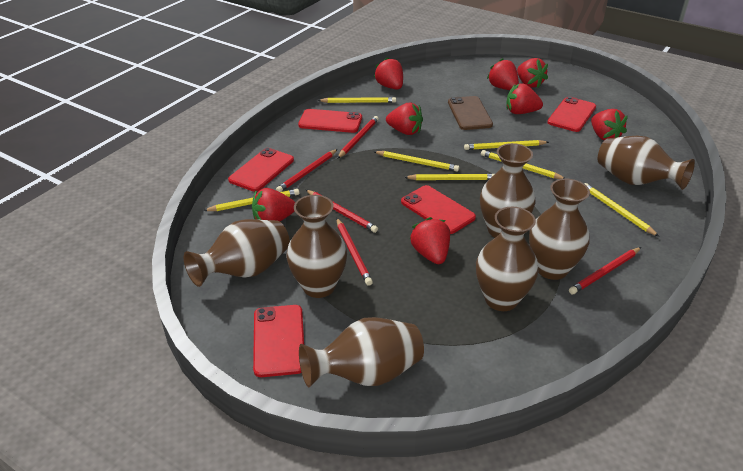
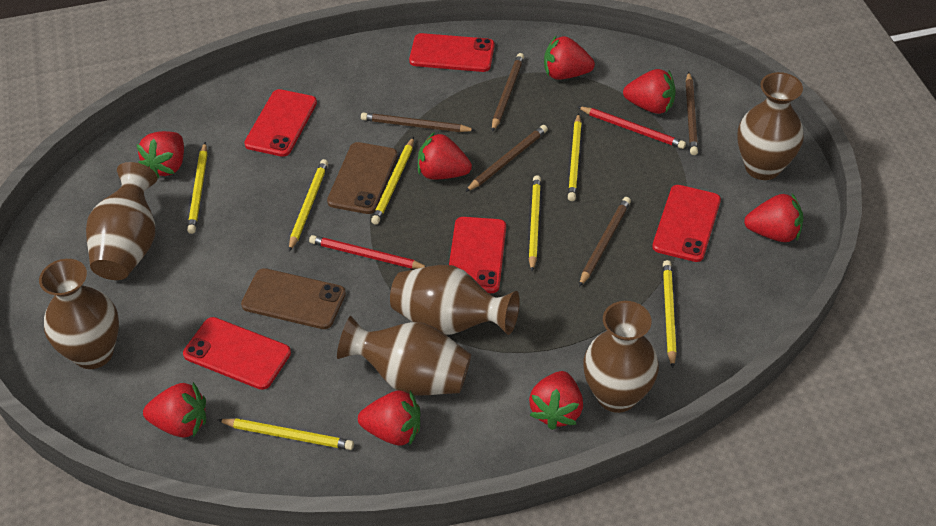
brown pencil: 0 -> 5
brown phone: 1 -> 2
brown vase: 7 -> 6
red pencil: 5 -> 2

